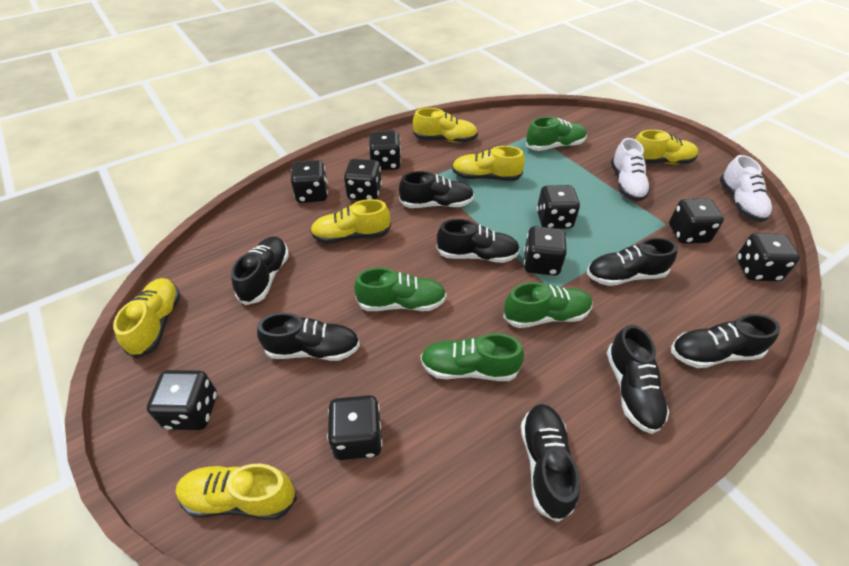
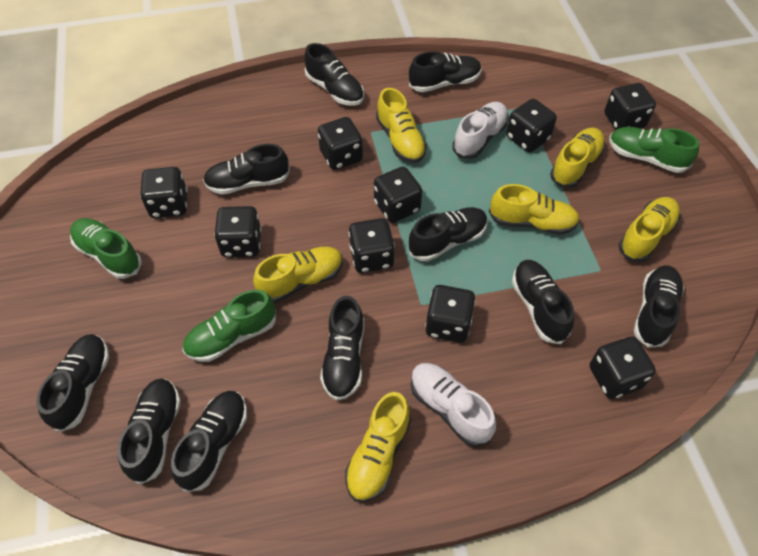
black shoe: 8 -> 10
green shoe: 4 -> 3

